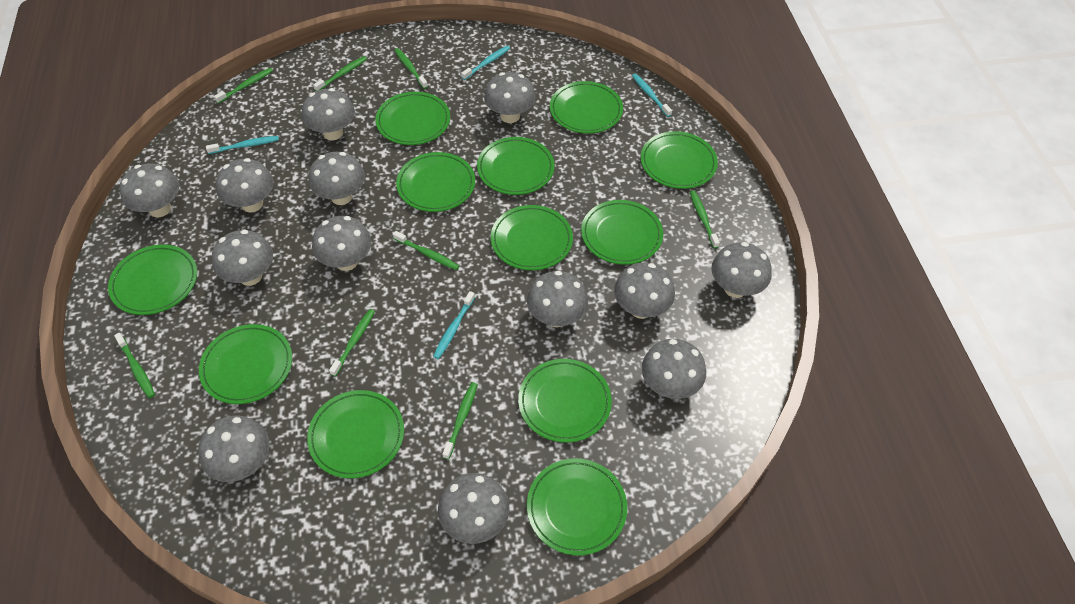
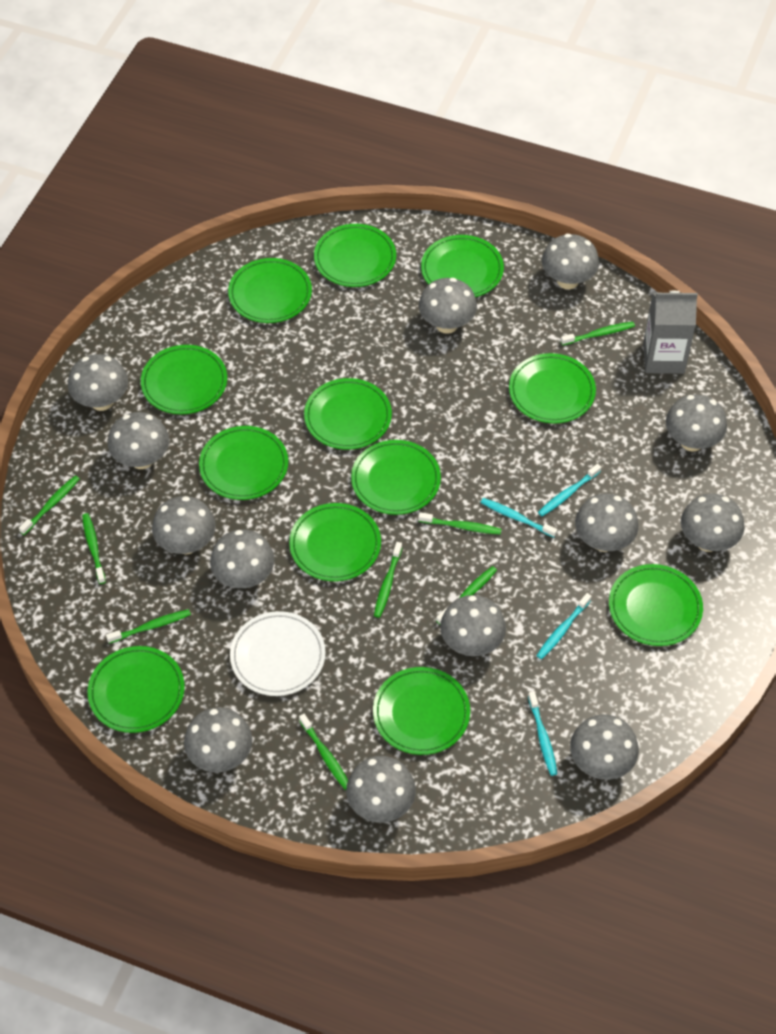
grey carton: 0 -> 1
white plate: 0 -> 1

